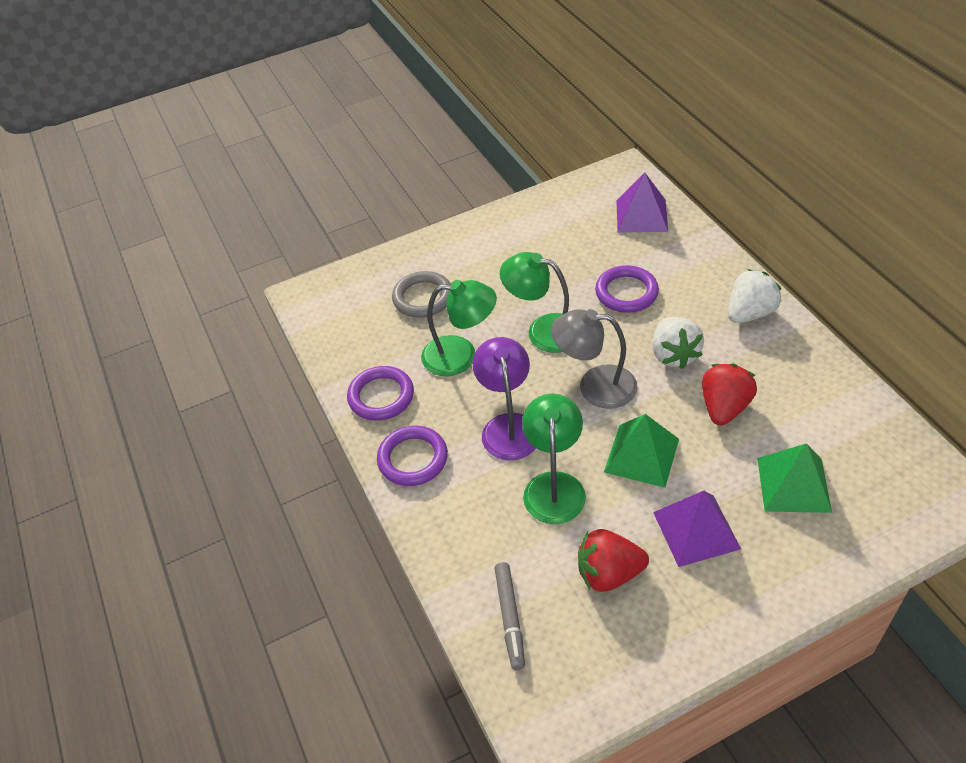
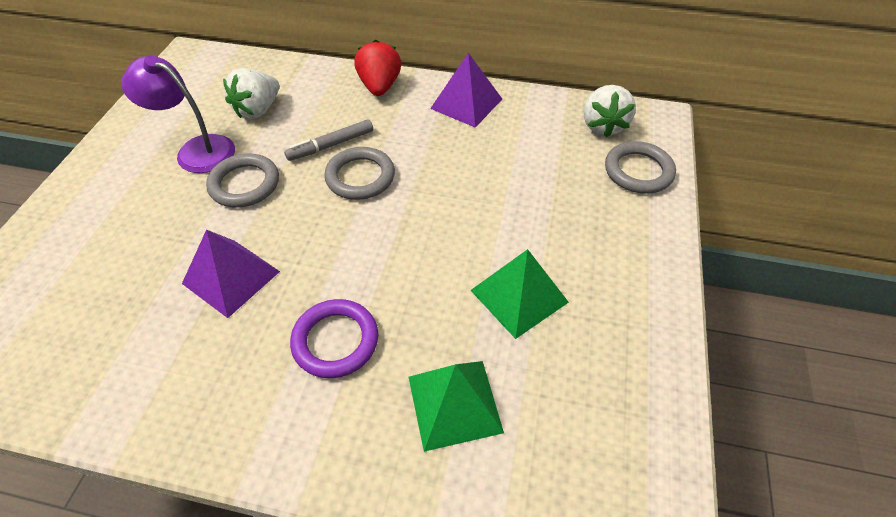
green lamp: 3 -> 0
grey lamp: 1 -> 0
grey ring: 1 -> 3
purple ring: 3 -> 1
red strawberry: 2 -> 1

